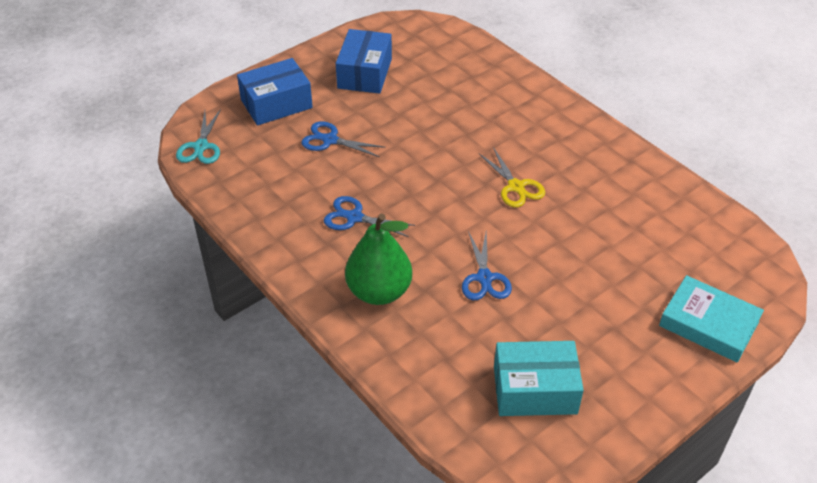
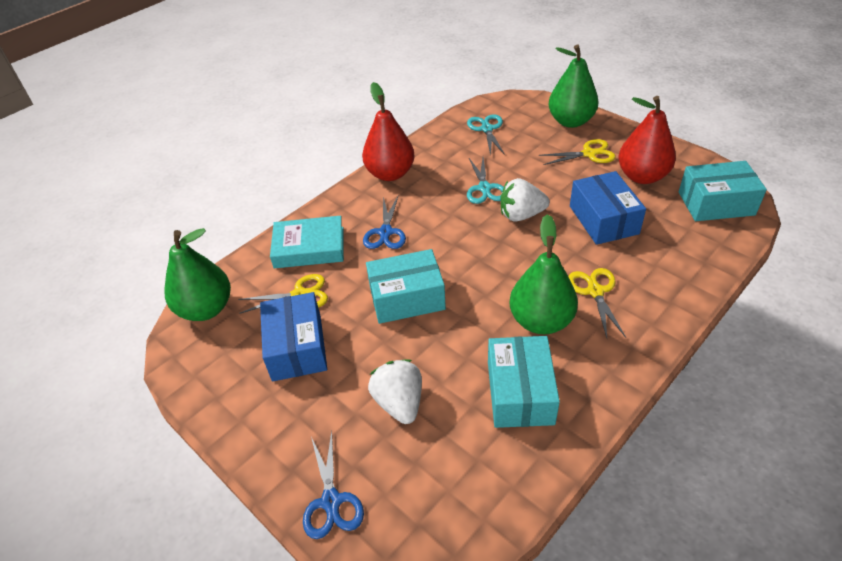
blue scissors: 3 -> 2
green pear: 1 -> 3
red pear: 0 -> 2
turquoise box: 1 -> 3
turquoise scissors: 1 -> 2
white strawberry: 0 -> 2
yellow scissors: 1 -> 3

